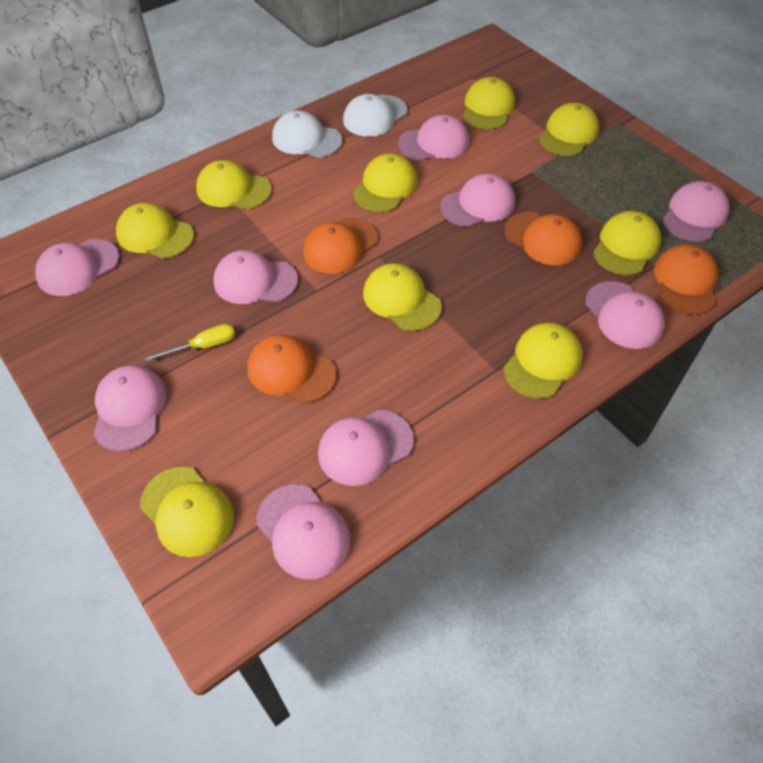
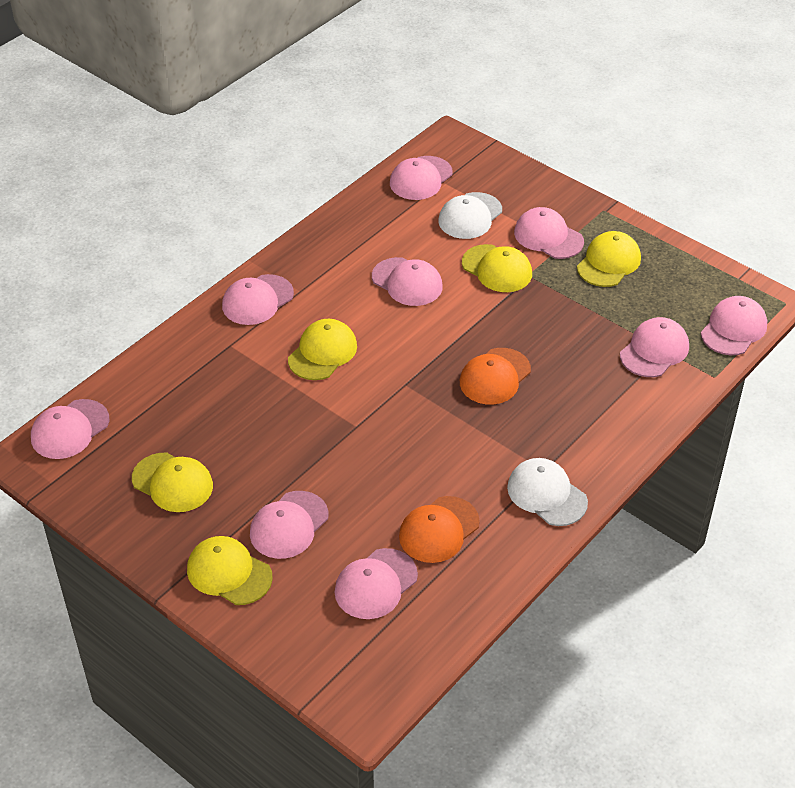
orange cap: 4 -> 2
yellow cap: 9 -> 5
yellow screwdriver: 1 -> 0

